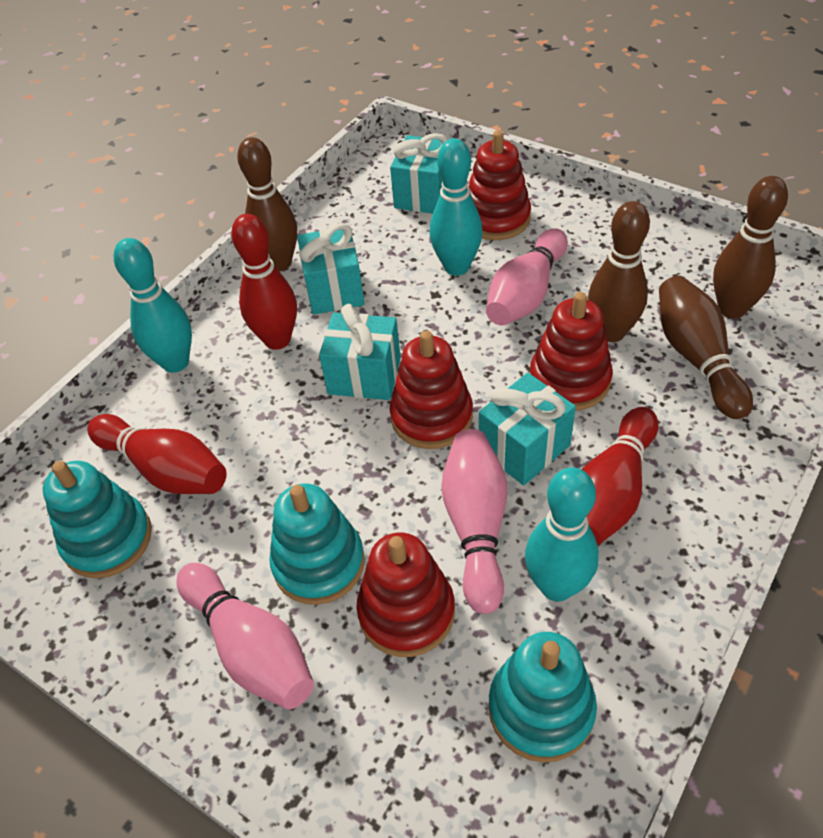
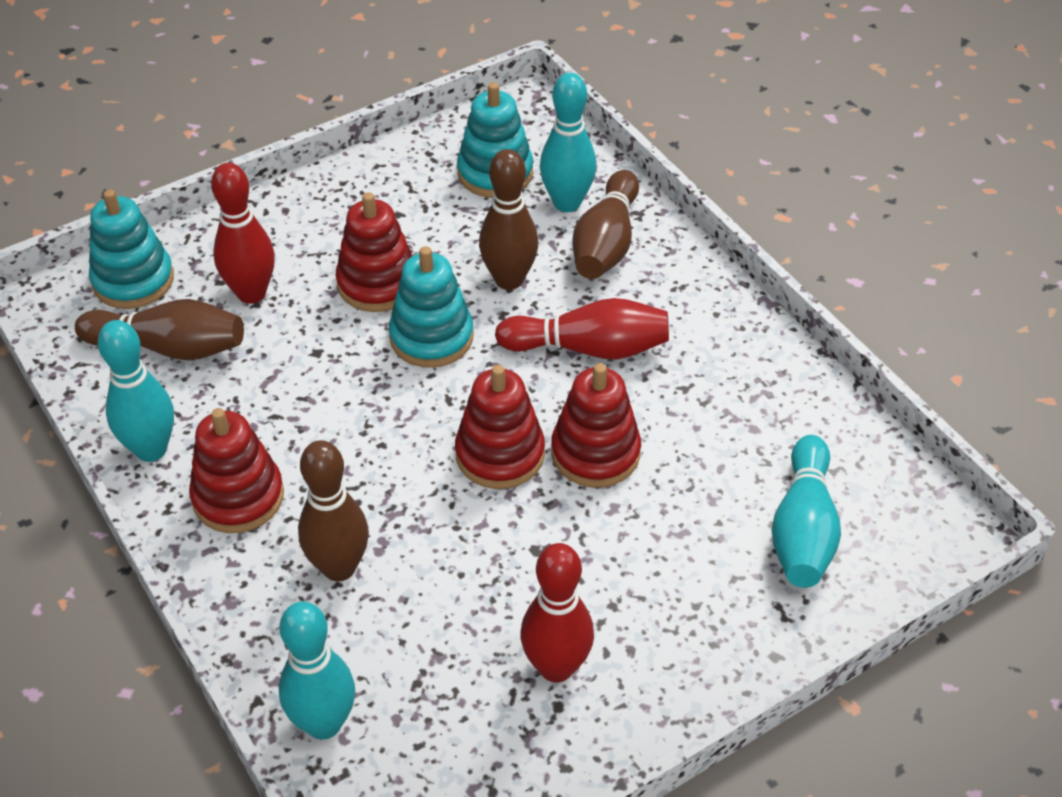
pink bowling pin: 3 -> 0
turquoise bowling pin: 3 -> 4
turquoise gift: 4 -> 0

